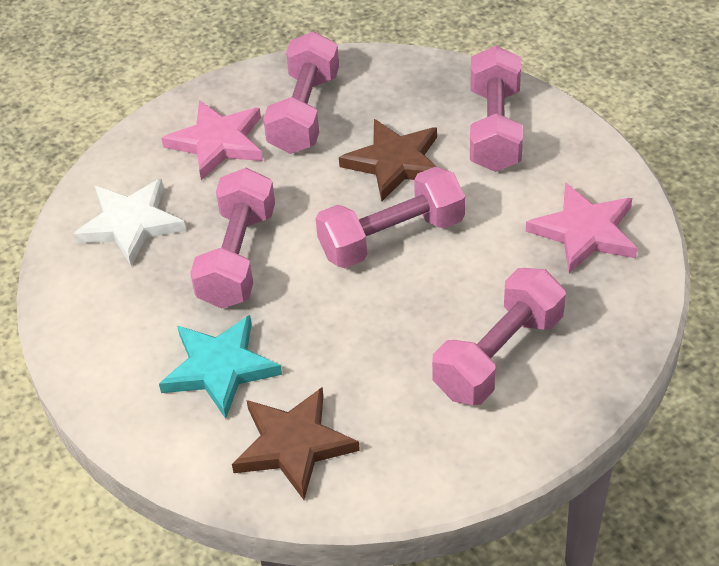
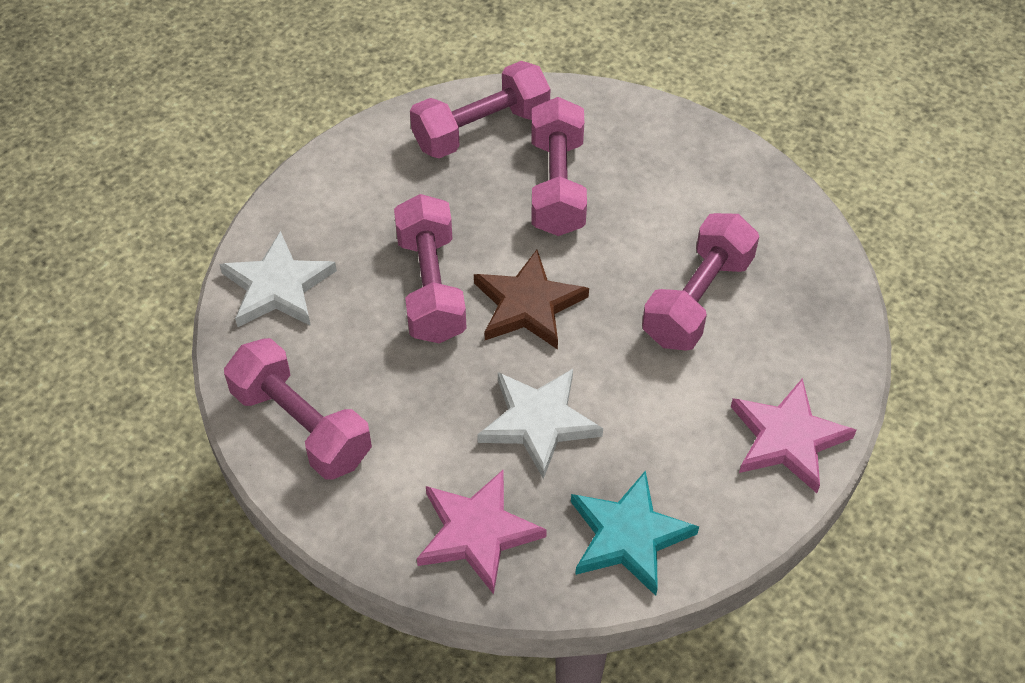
brown star: 2 -> 1
white star: 1 -> 2

